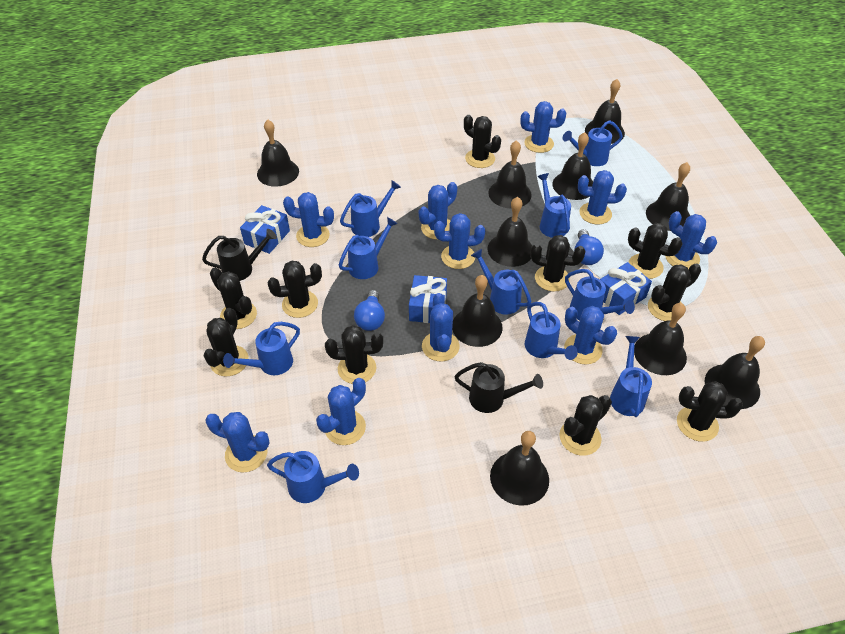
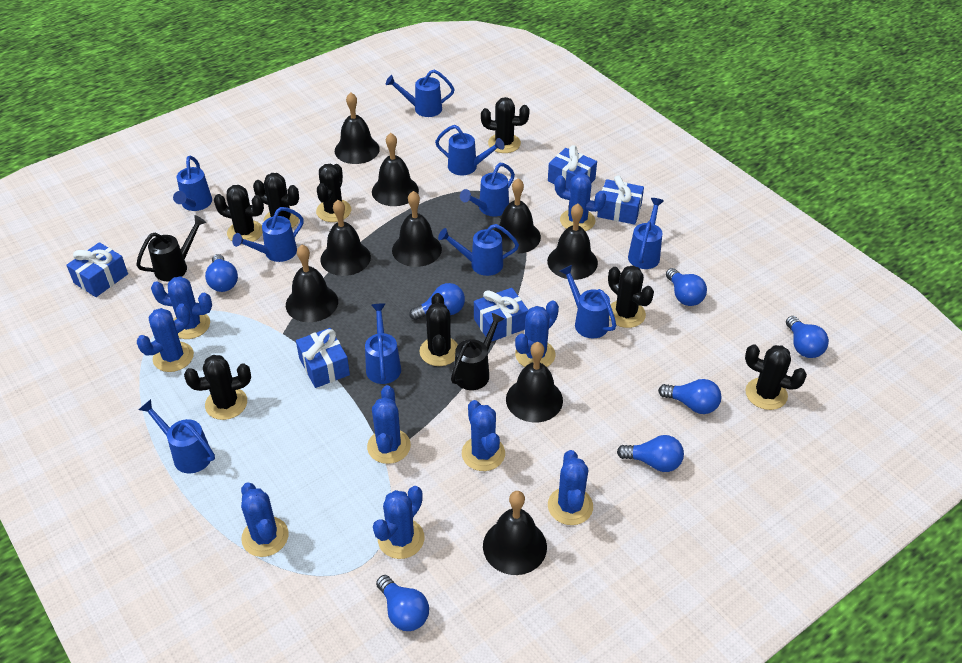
black bell: 10 -> 9
black cactus: 10 -> 8
blue cactus: 10 -> 9
blue gift: 3 -> 5
blue light bulb: 2 -> 7

